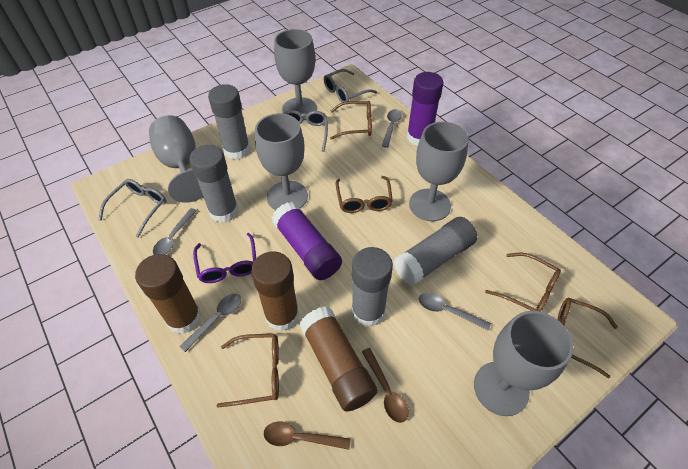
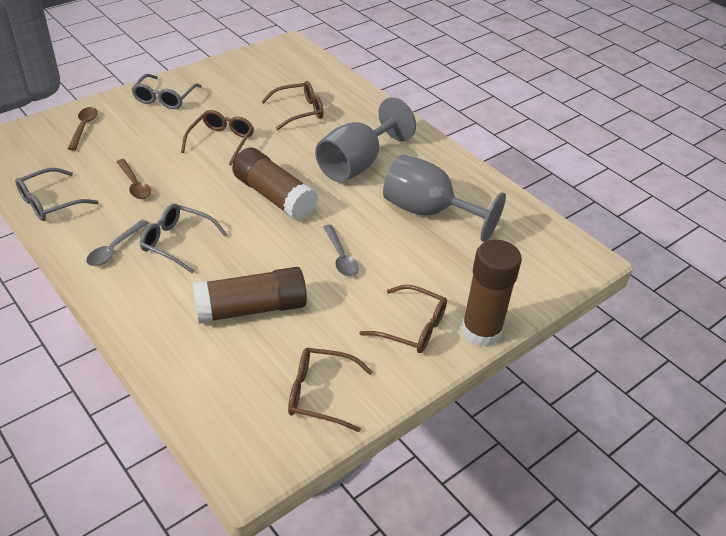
brown glasses: 5 -> 4
grey glue stick: 4 -> 0
grey goblet: 5 -> 2
grey spoon: 4 -> 2
purple glasses: 1 -> 0
purple glue stick: 2 -> 0

